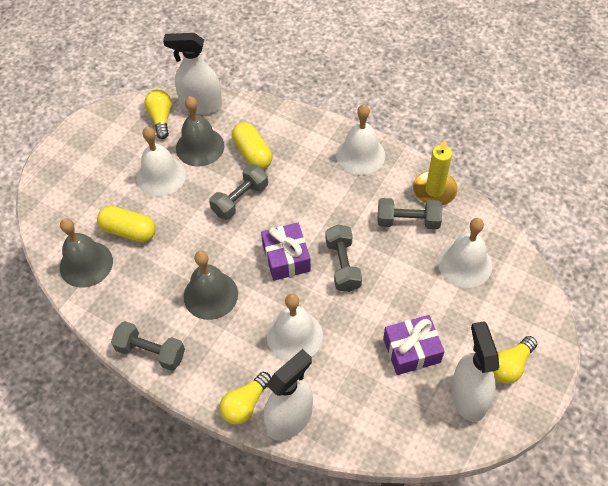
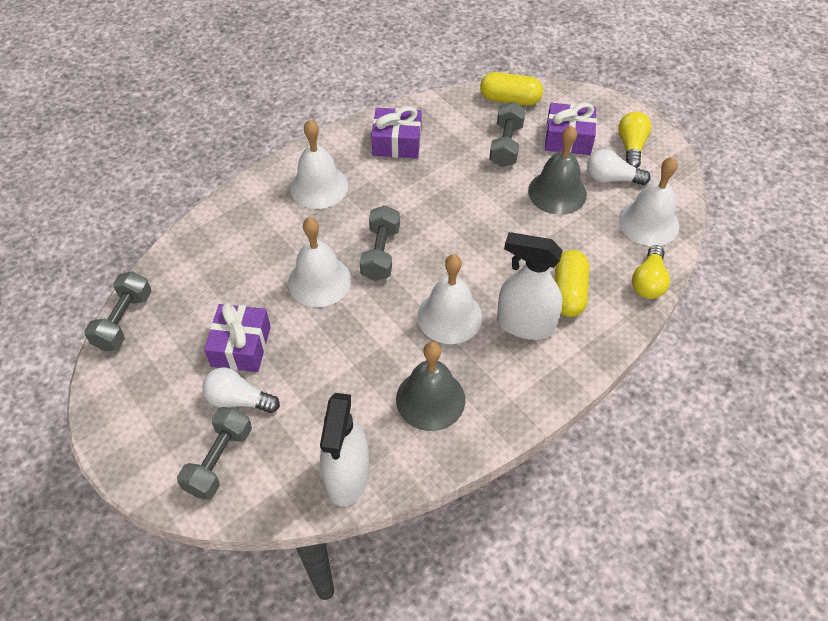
grey bell: 3 -> 2
purple gift: 2 -> 3
white light bulb: 0 -> 2
white spray bottle: 3 -> 2
yellow candle: 1 -> 0
yellow light bulb: 3 -> 2

